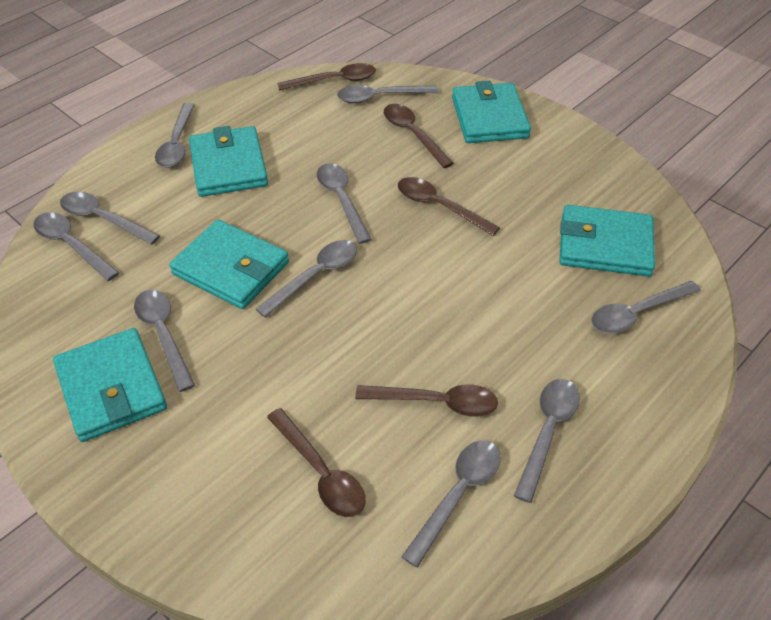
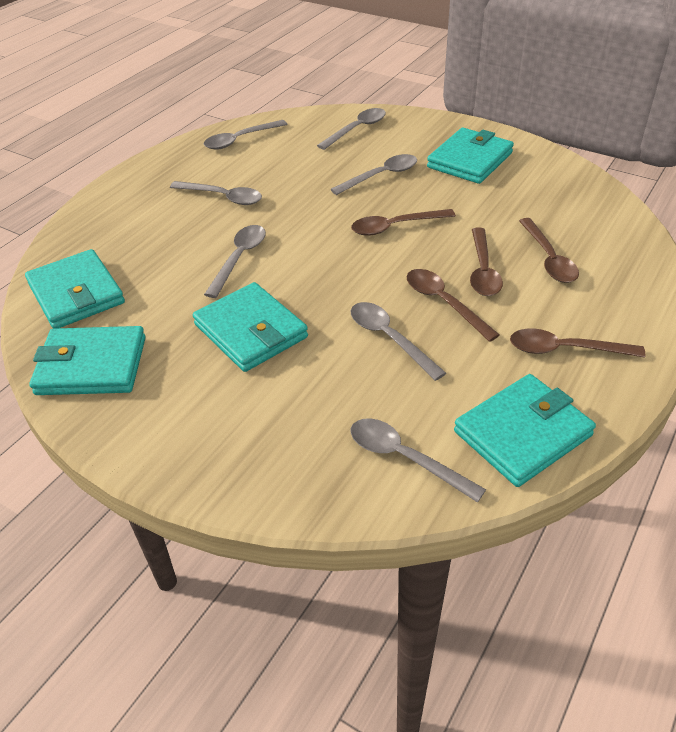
grey spoon: 10 -> 7

